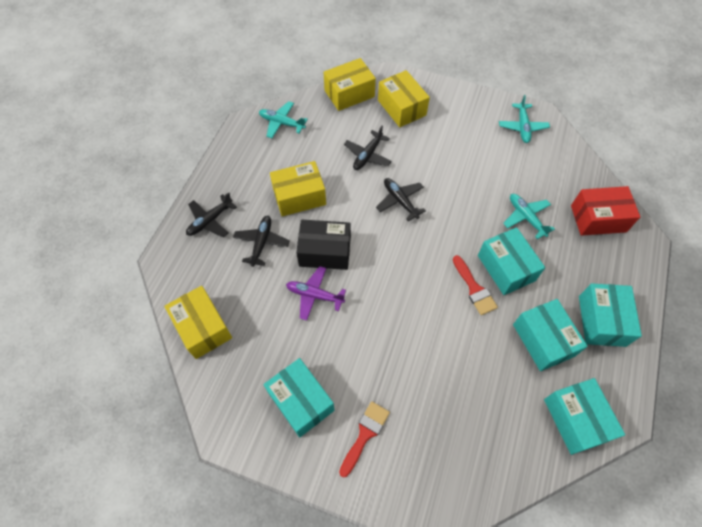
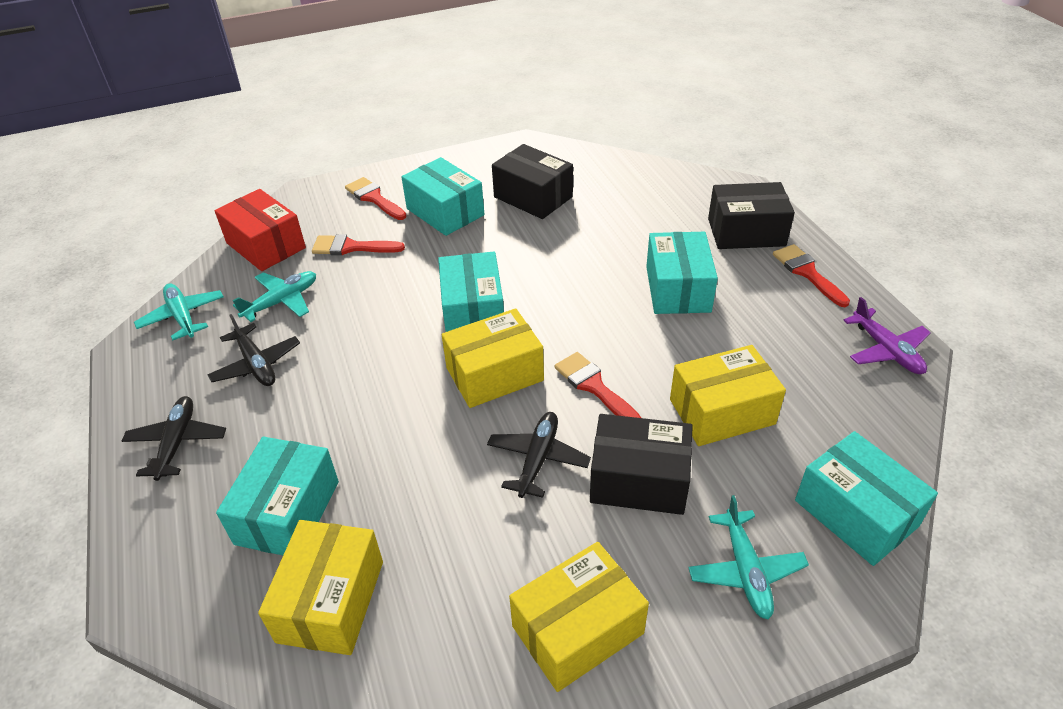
black box: 1 -> 3
black plane: 4 -> 3
red brush: 2 -> 4

